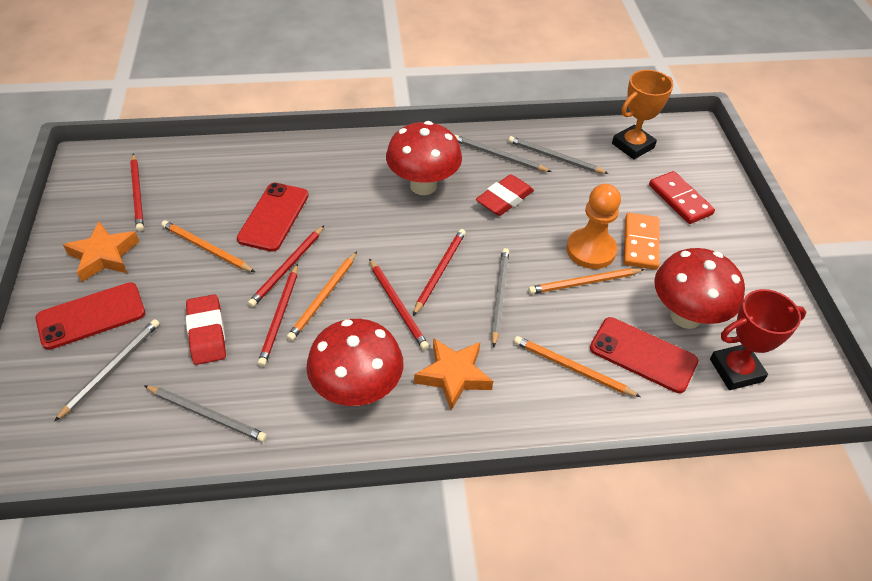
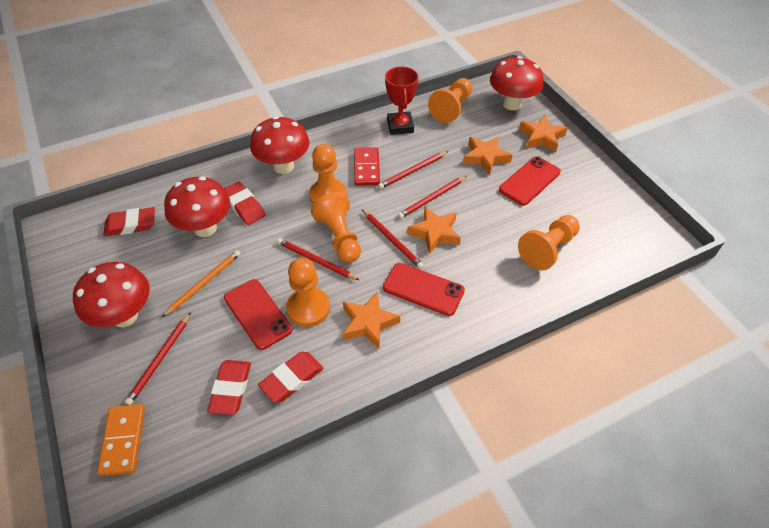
grey pencil: 5 -> 0
orange pawn: 1 -> 5
orange pencil: 4 -> 1
orange star: 2 -> 4
orange trophy: 1 -> 0
red eraser: 2 -> 4
red mushroom: 3 -> 4

